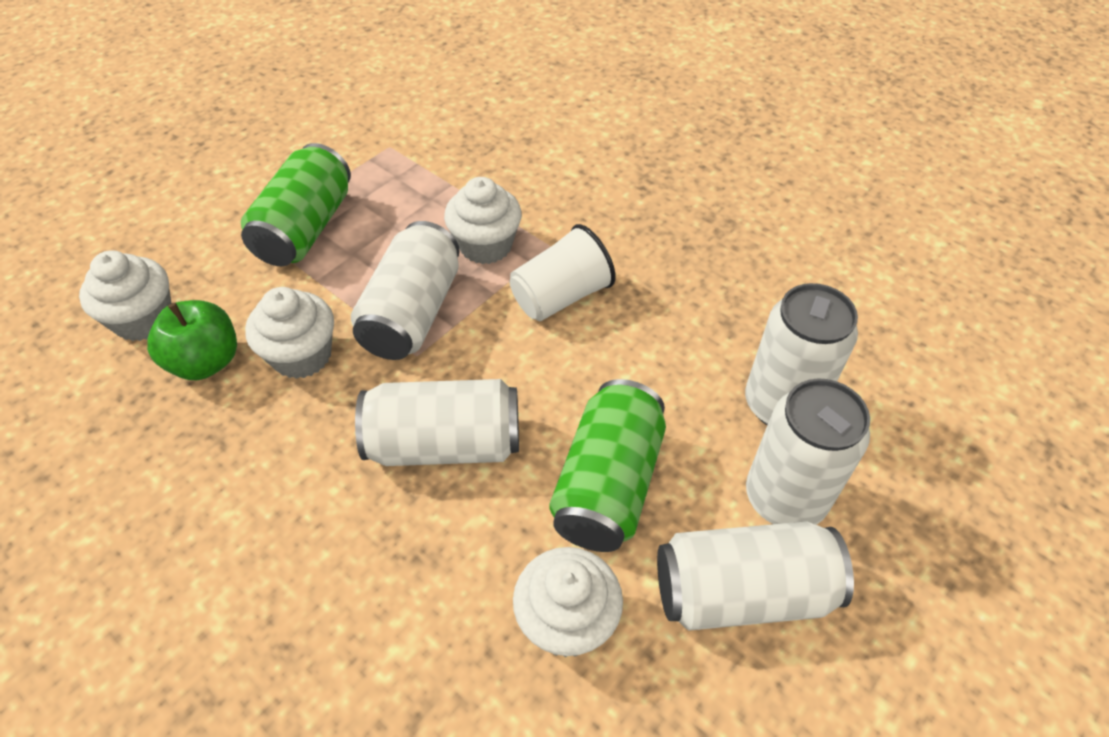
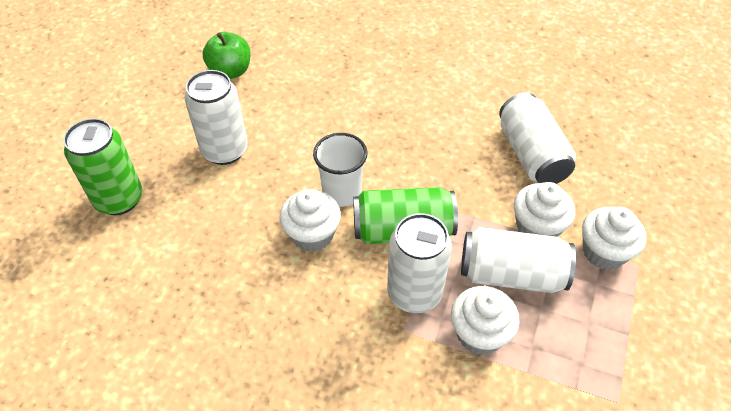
white can: 5 -> 4

